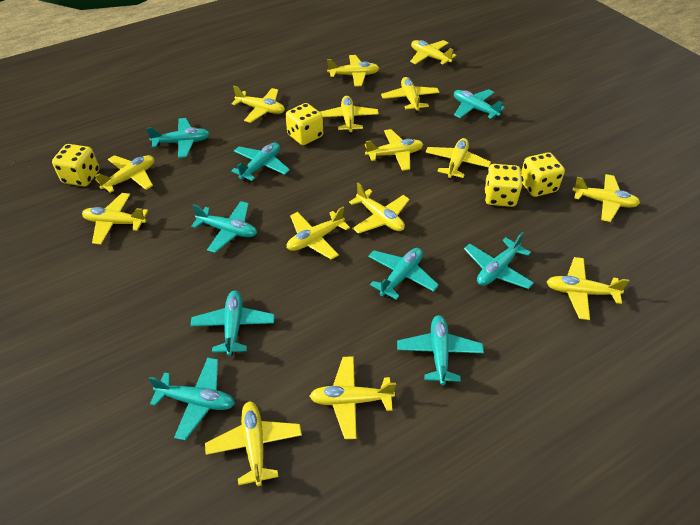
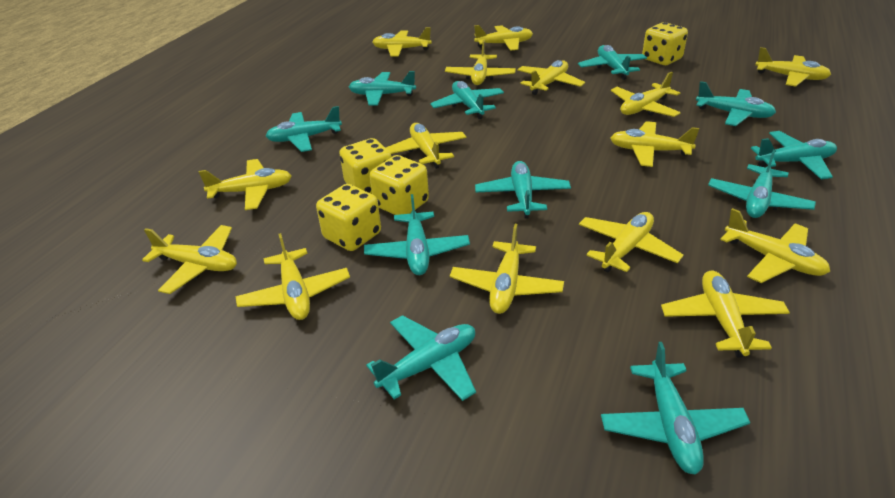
turquoise plane: 9 -> 11

